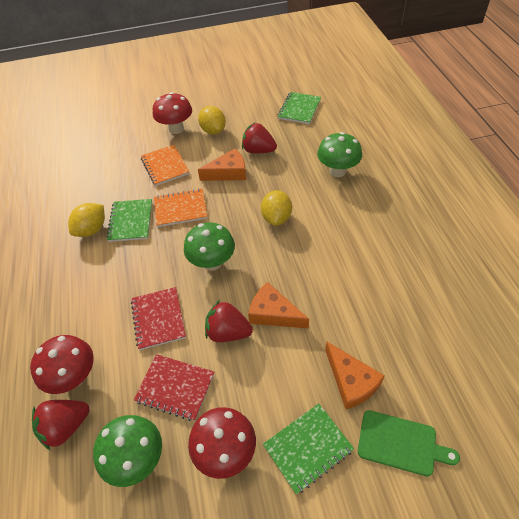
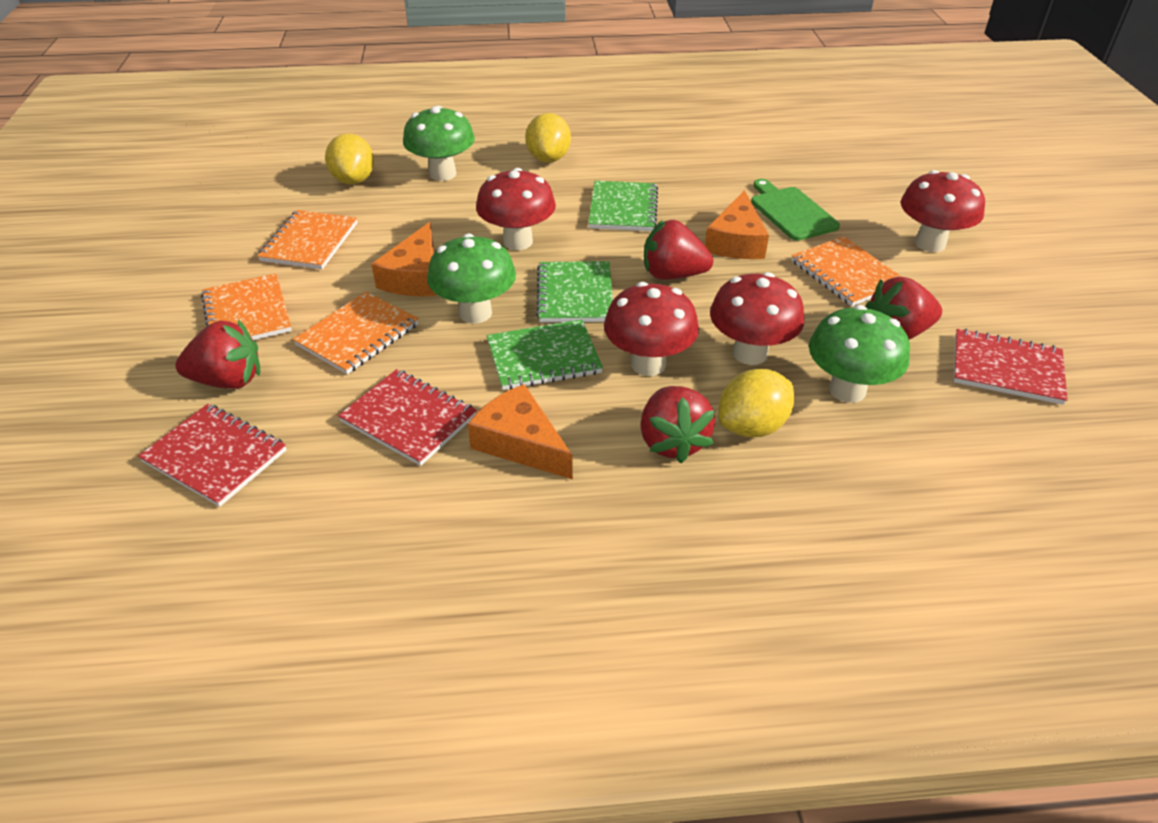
orange notebook: 2 -> 4
red mushroom: 3 -> 4
red notebook: 2 -> 3
red strawberry: 3 -> 4

